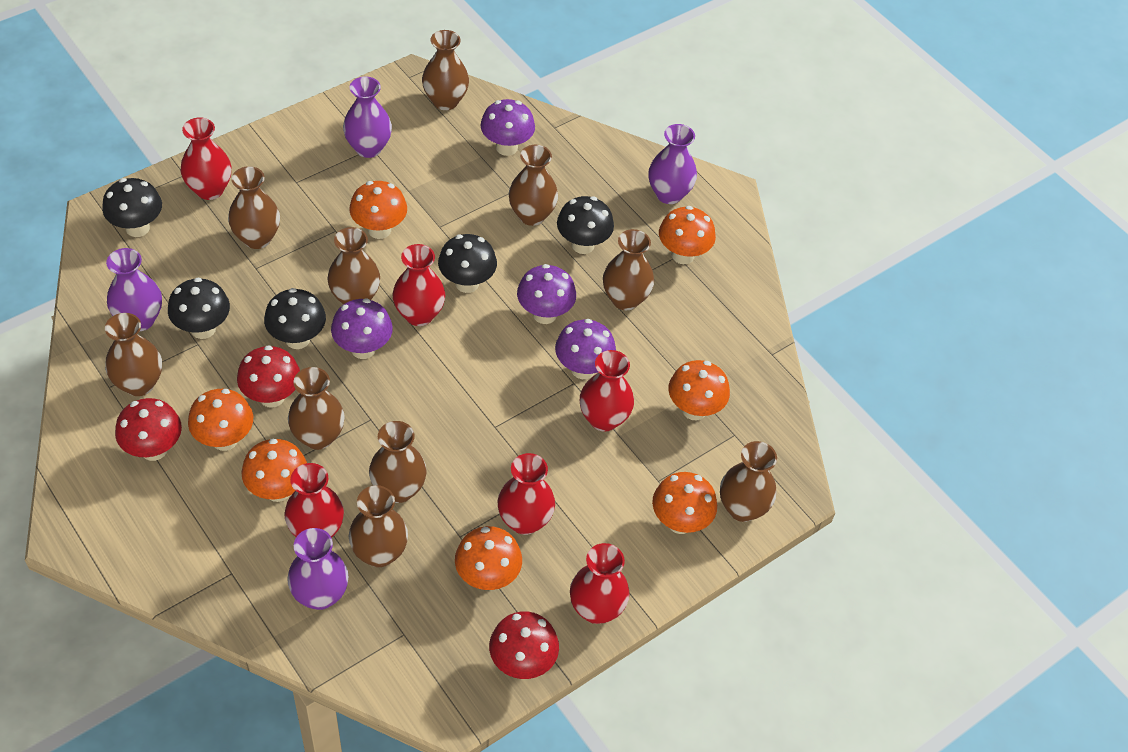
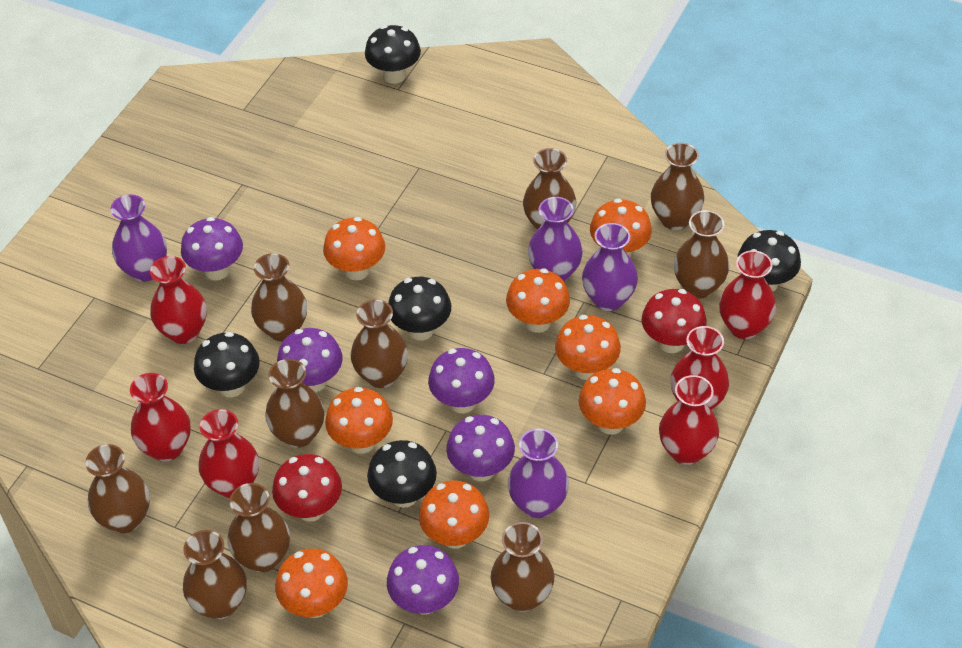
orange mushroom: 7 -> 8
purple mushroom: 4 -> 5
red mushroom: 3 -> 2

